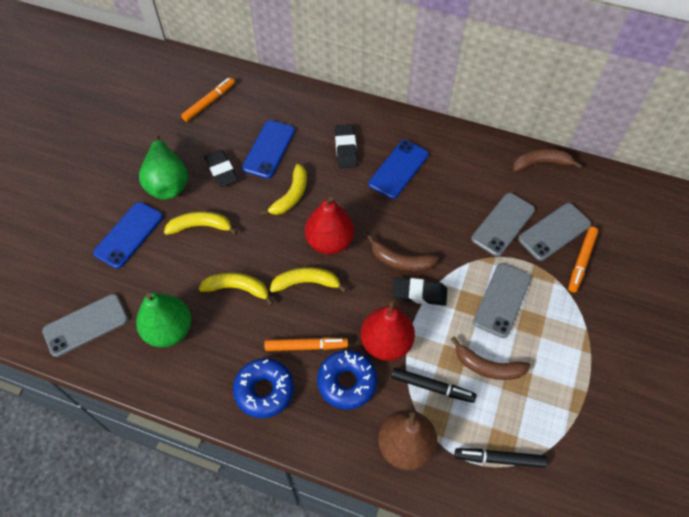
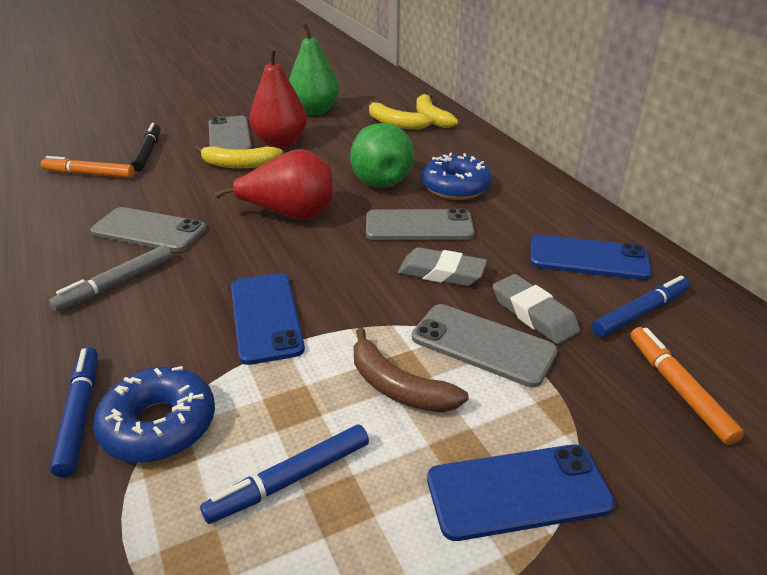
black eraser: 3 -> 0
black marker: 2 -> 1
blue marker: 0 -> 3
brown banana: 3 -> 1
brown pear: 1 -> 0
grey eraser: 0 -> 2
grey marker: 0 -> 1
orange marker: 3 -> 2
yellow banana: 4 -> 3

